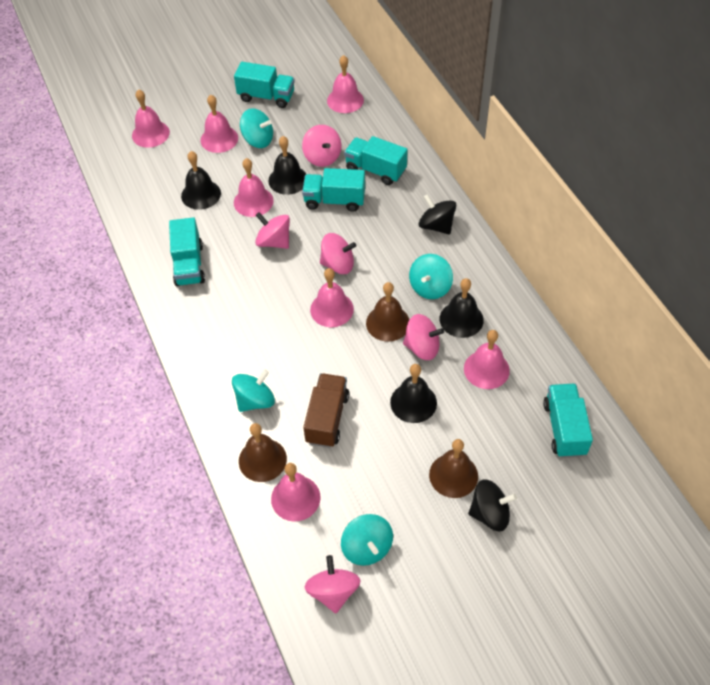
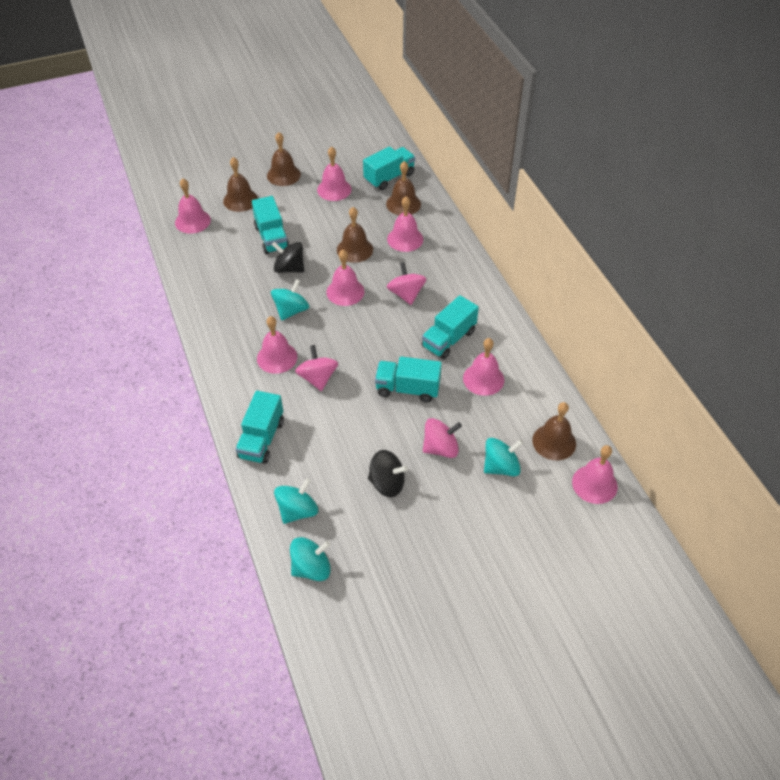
black bell: 4 -> 0
brown bell: 3 -> 5
brown truck: 1 -> 0
pink spinning top: 5 -> 3

